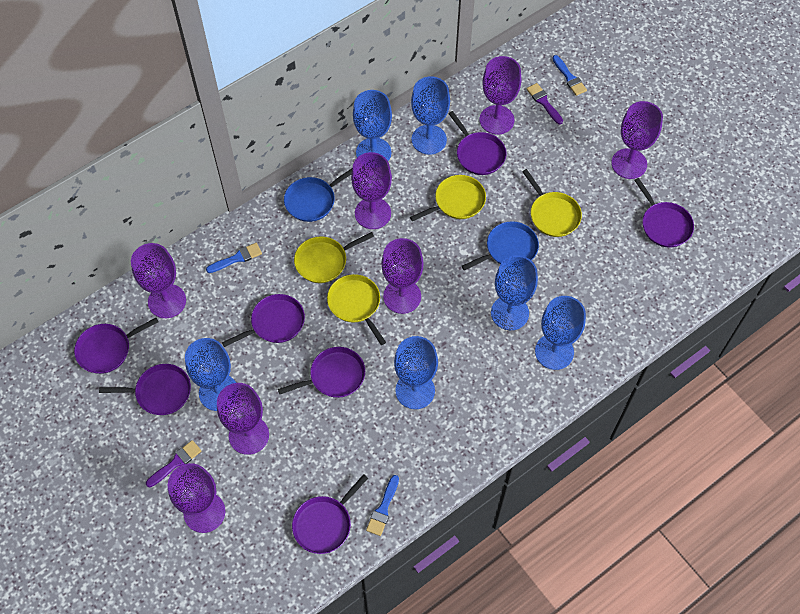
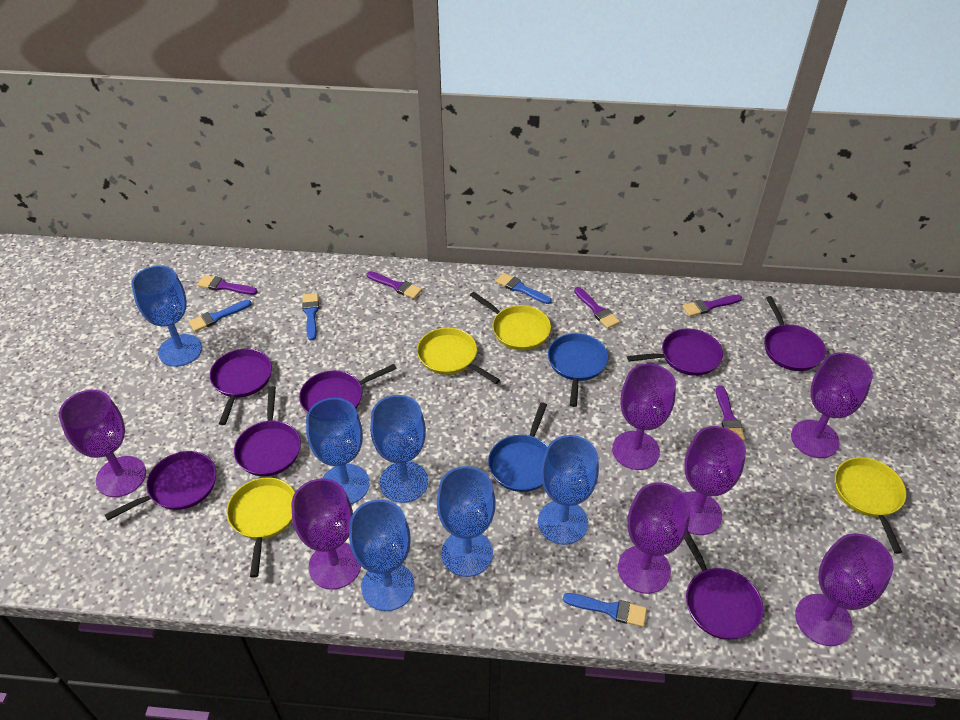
blue brush: 3 -> 4
purple brush: 2 -> 5

